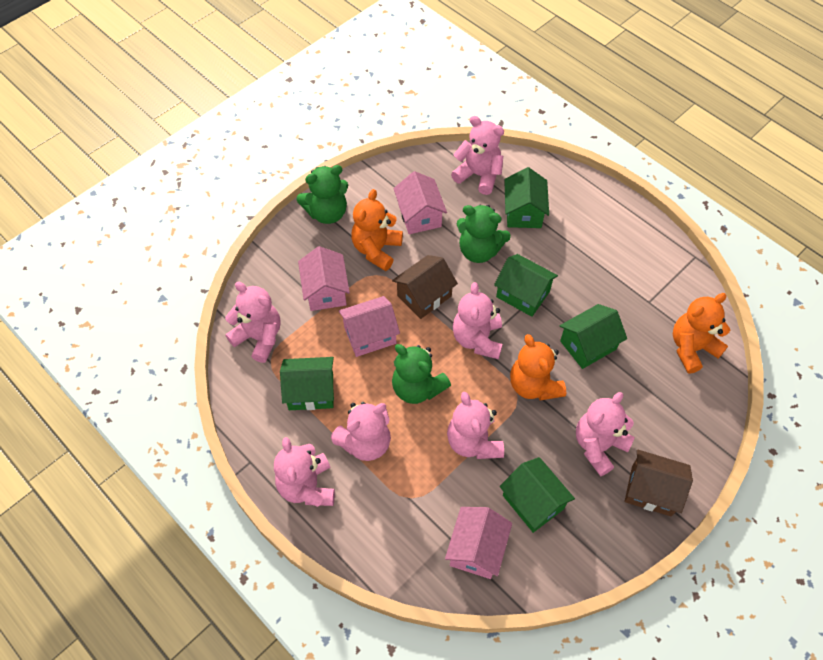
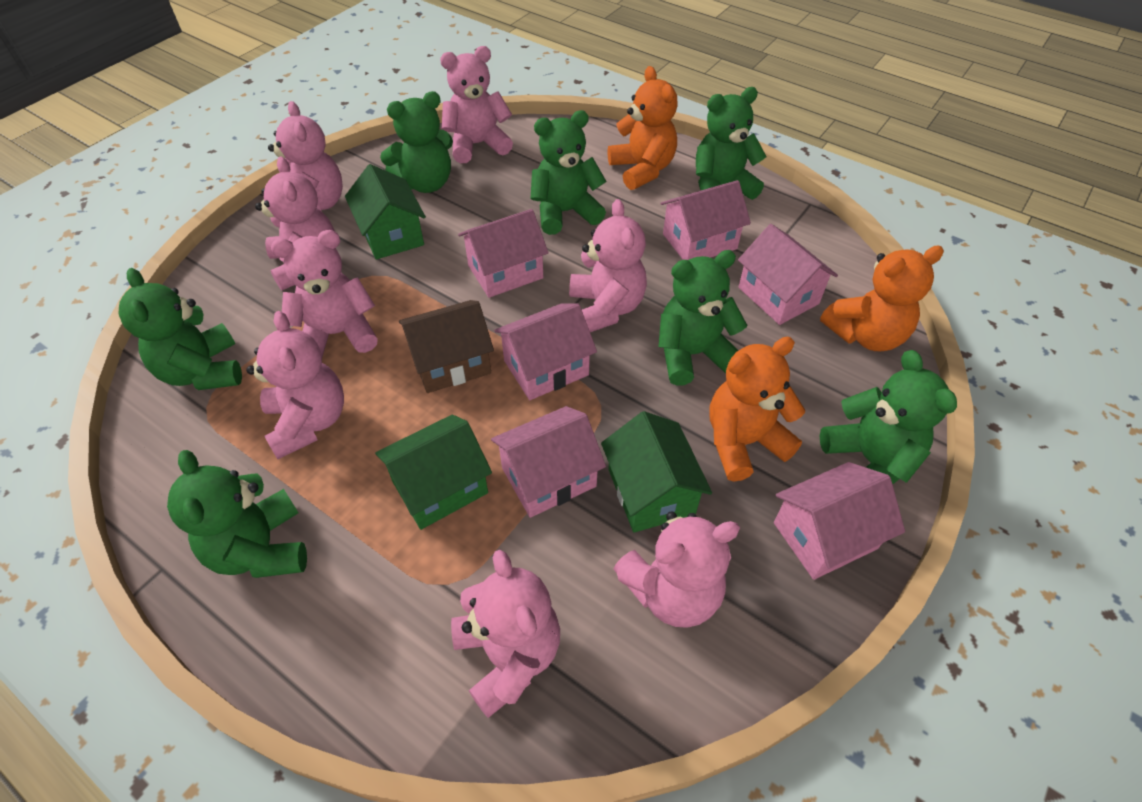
brown house: 2 -> 1
green house: 5 -> 3
green teddy bear: 3 -> 7
pink house: 4 -> 6
pink teddy bear: 7 -> 8

